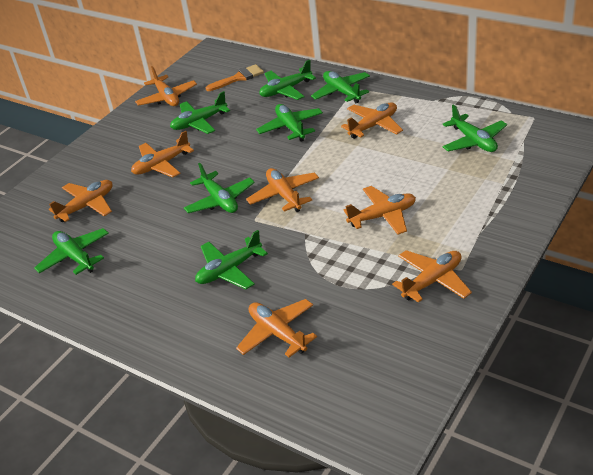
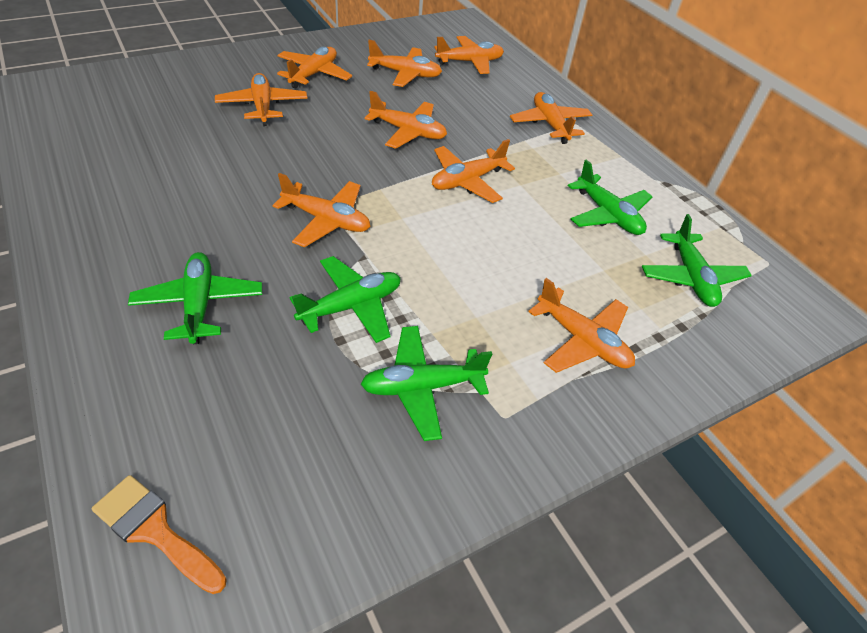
green plane: 8 -> 5
orange plane: 8 -> 9

